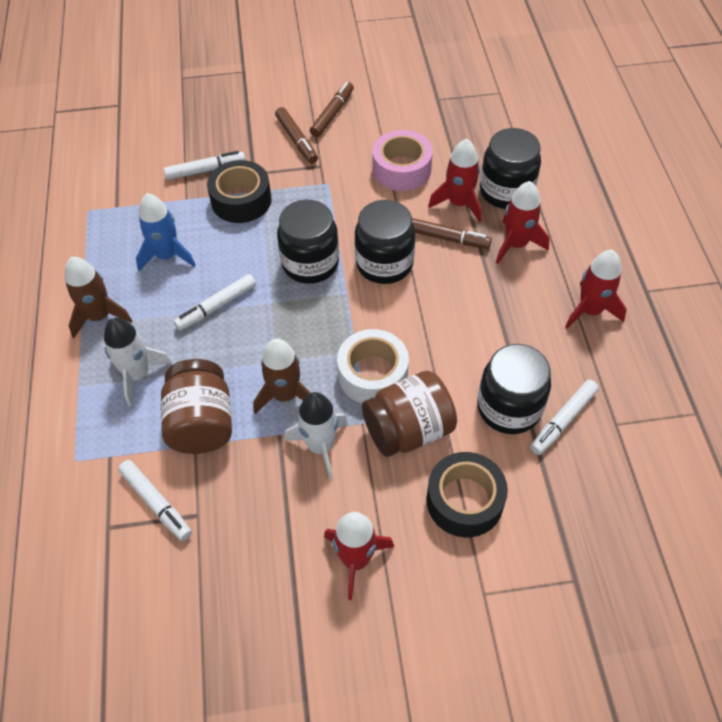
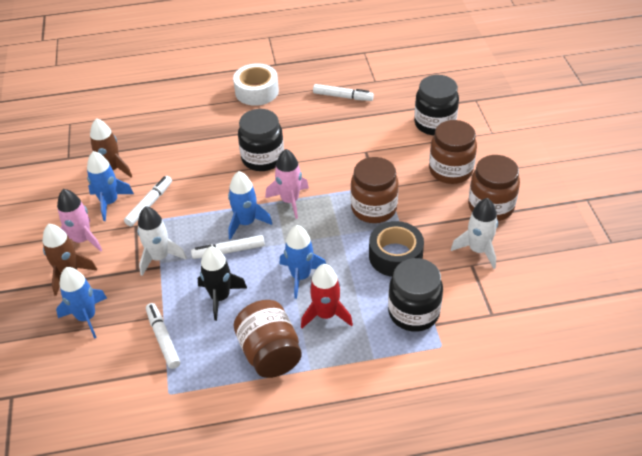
black jar: 4 -> 3
black rocket: 0 -> 1
black tape: 2 -> 1
blue rocket: 1 -> 4
brown jar: 2 -> 4
brown marker: 3 -> 0
pink rocket: 0 -> 2
pink tape: 1 -> 0
red rocket: 4 -> 1

